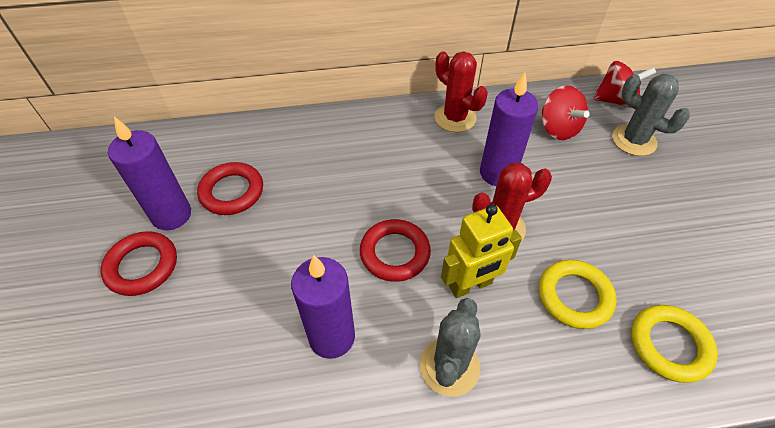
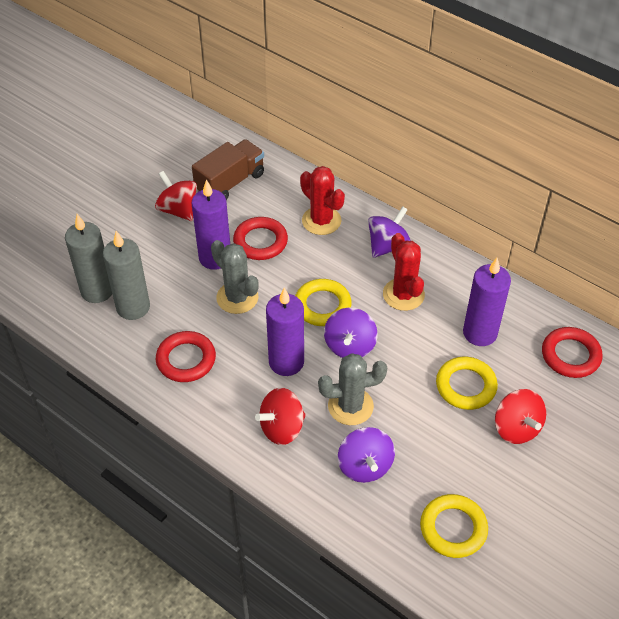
brown truck: 0 -> 1
grey candle: 0 -> 2
purple spinning top: 0 -> 3
red spinning top: 2 -> 3
yellow ring: 2 -> 3
yellow robot: 1 -> 0

